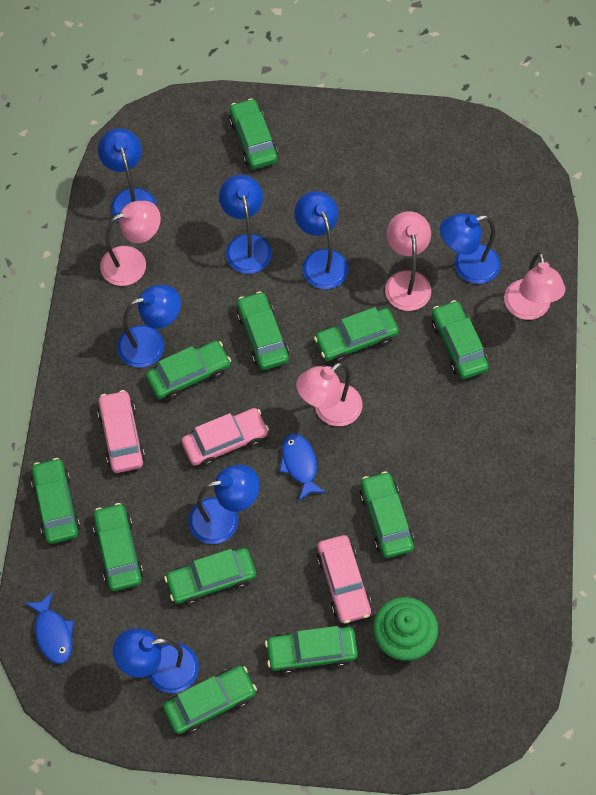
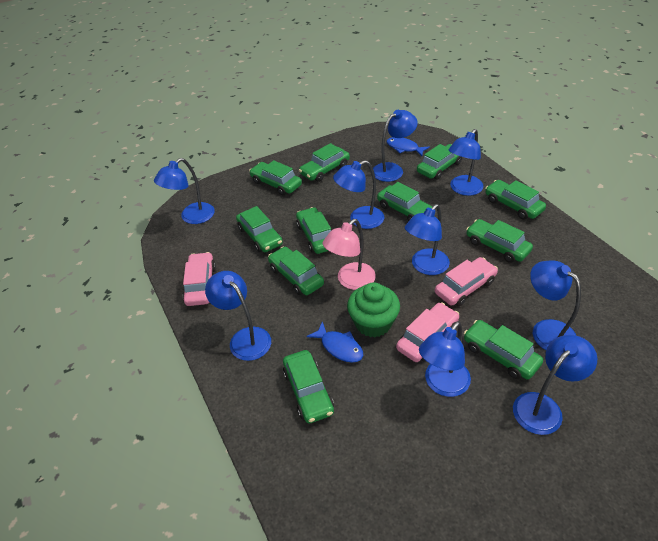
blue lamp: 7 -> 9
pink lamp: 4 -> 1

